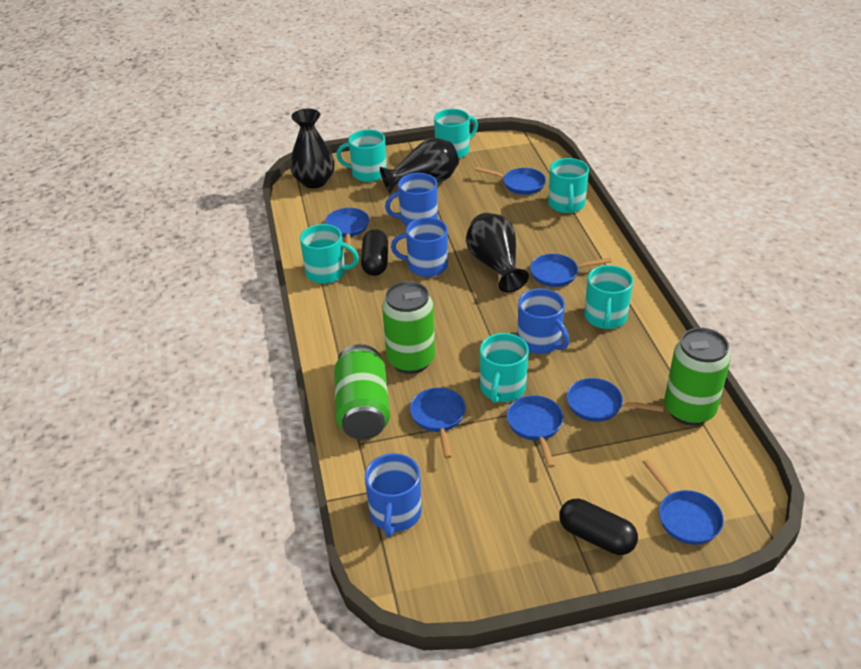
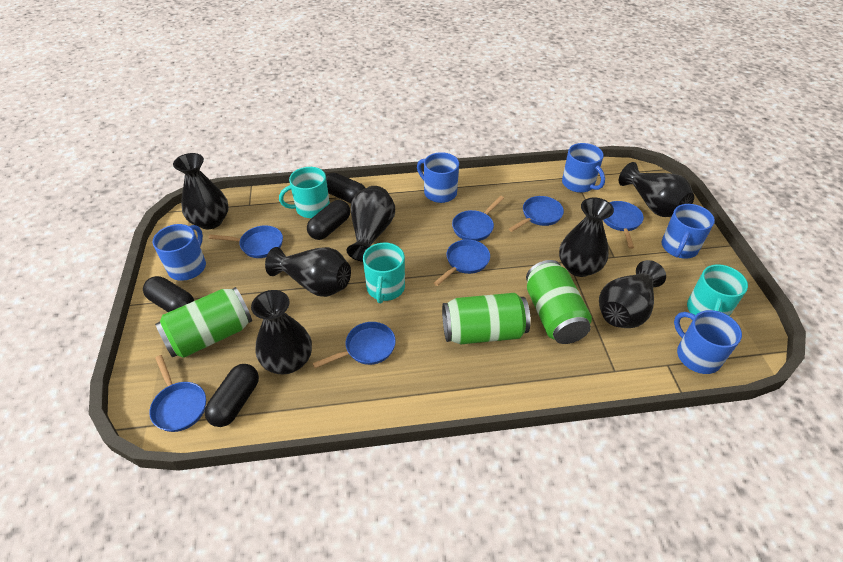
black capsule: 2 -> 4
black vase: 3 -> 7
blue mug: 4 -> 5
turquoise mug: 6 -> 3

